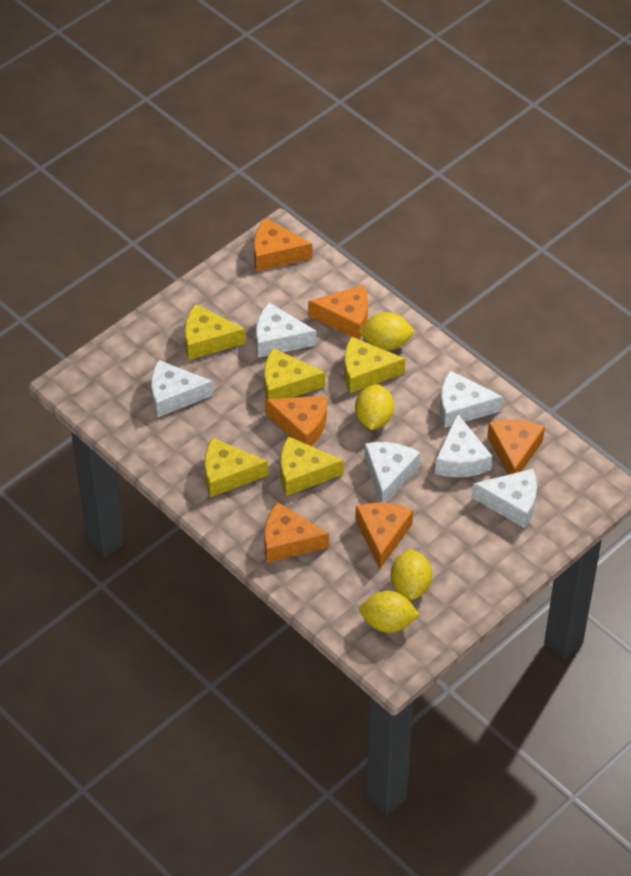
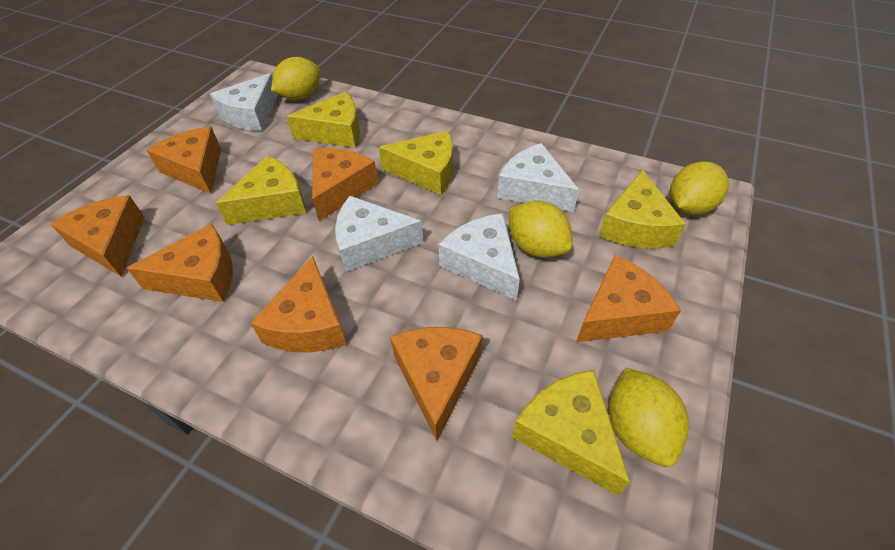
orange cheese: 6 -> 7
white cheese: 6 -> 4

